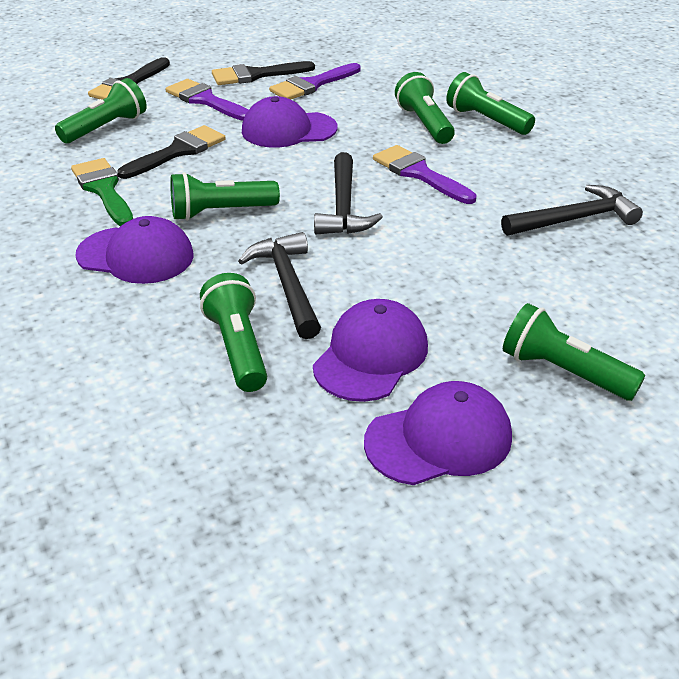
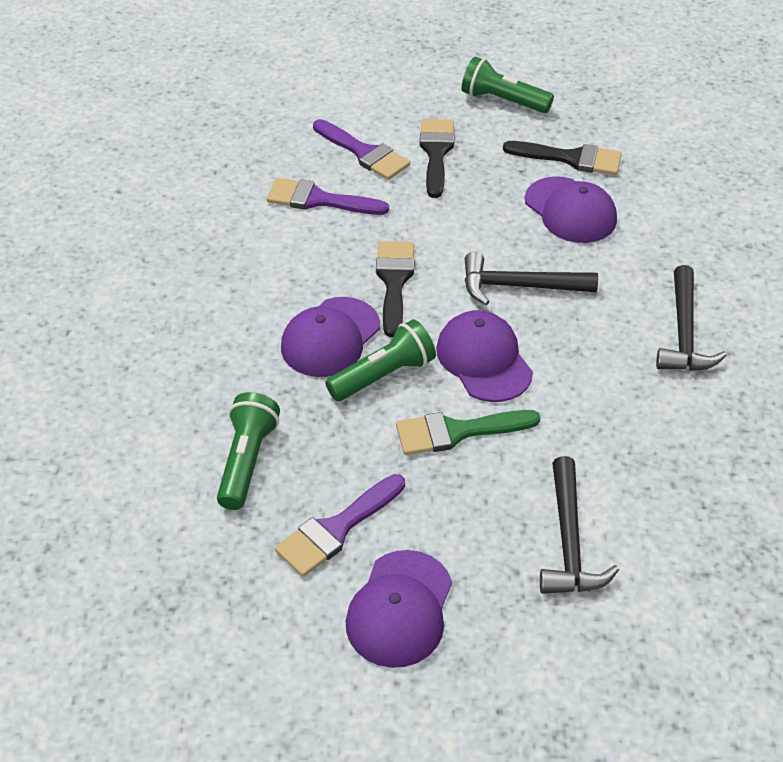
green flashlight: 6 -> 3

